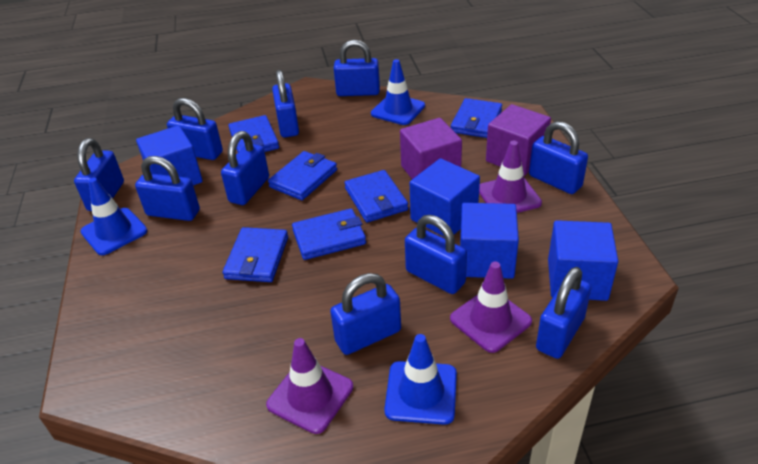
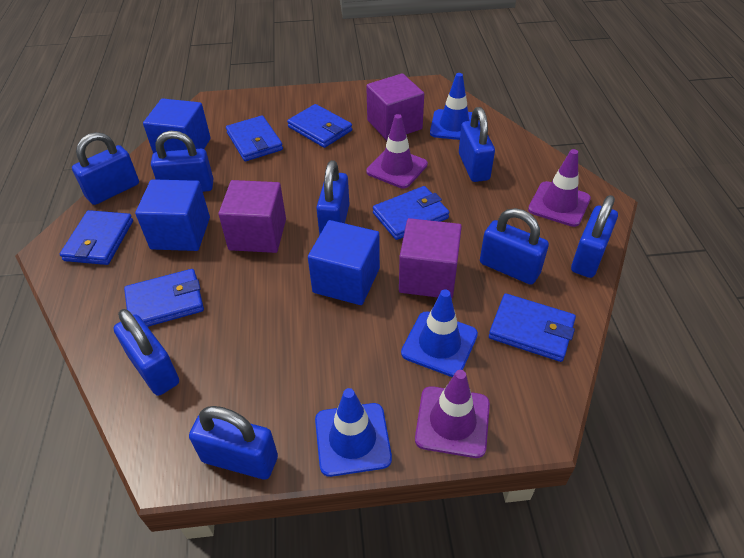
blue cube: 4 -> 3
blue padlock: 10 -> 8
purple cube: 2 -> 3

